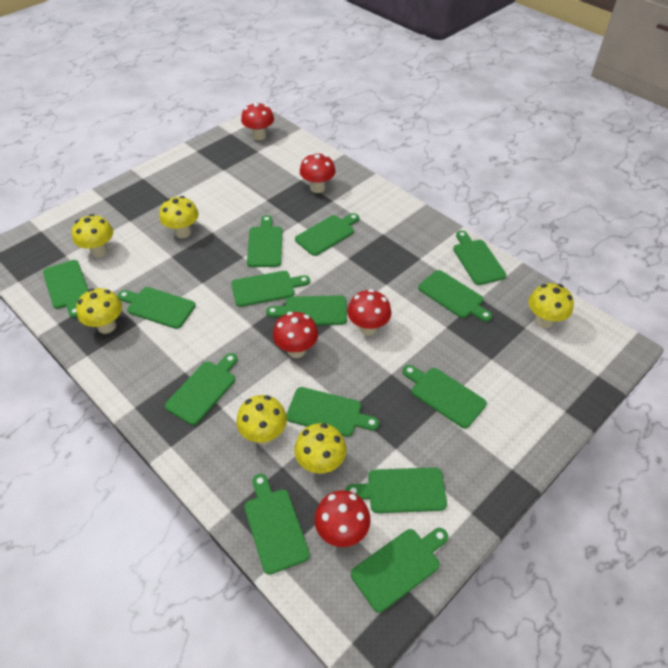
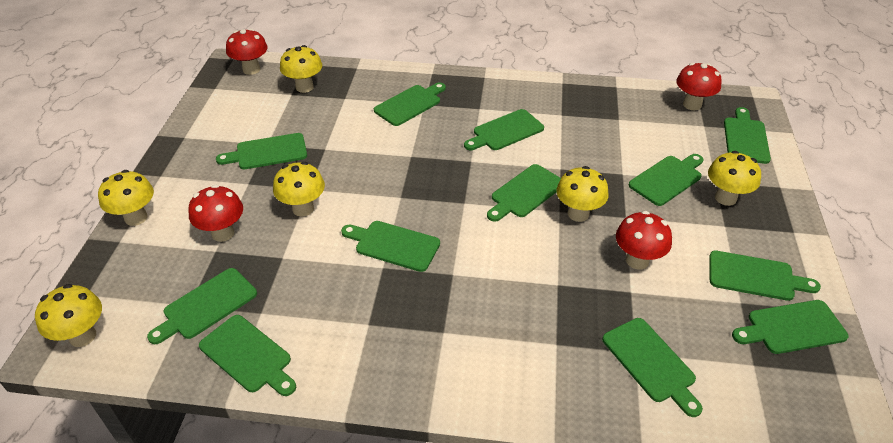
green cutting board: 14 -> 12
red mushroom: 5 -> 4

